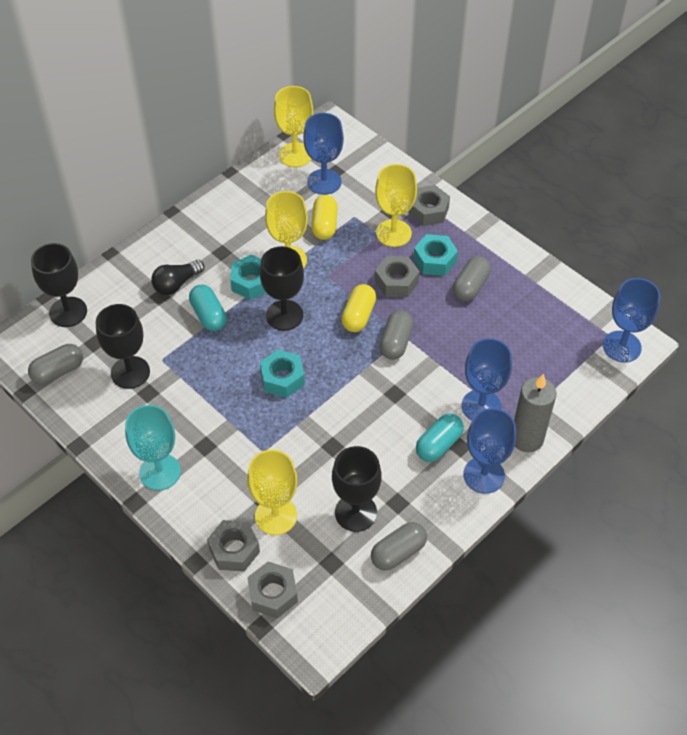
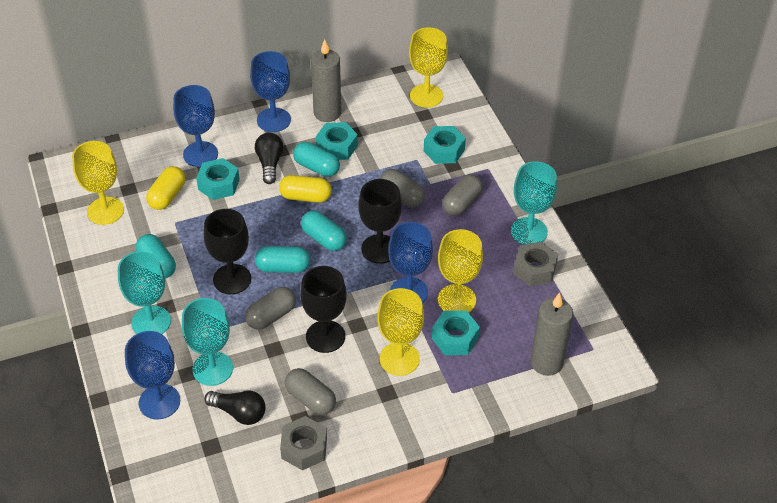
black goblet: 4 -> 3
black light bulb: 1 -> 2
grey candle: 1 -> 2
grey nut: 4 -> 2
turquoise capsule: 2 -> 4
turquoise goblet: 1 -> 3
turquoise nut: 3 -> 4

